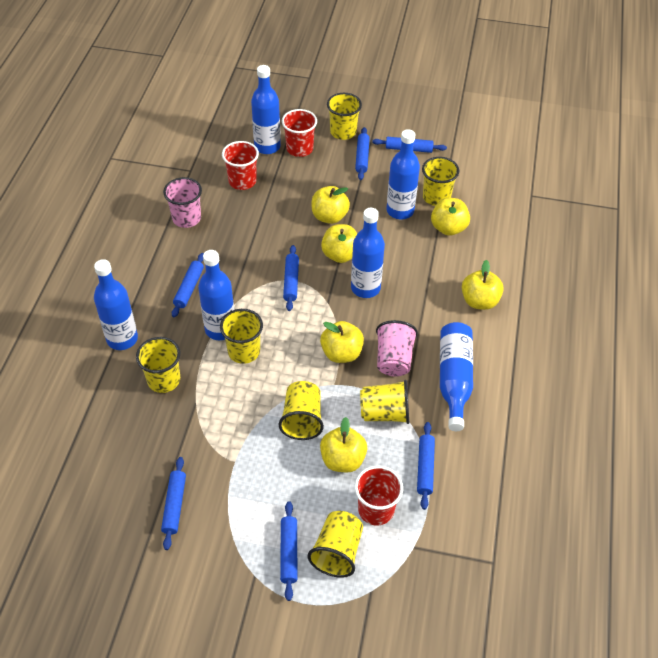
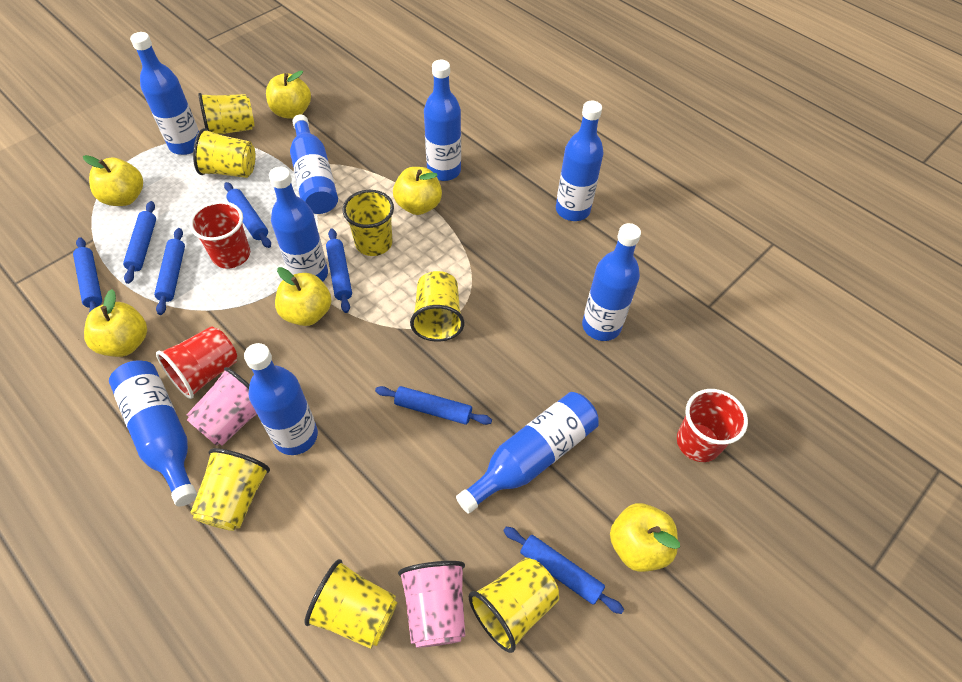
blue bottle: 6 -> 9

